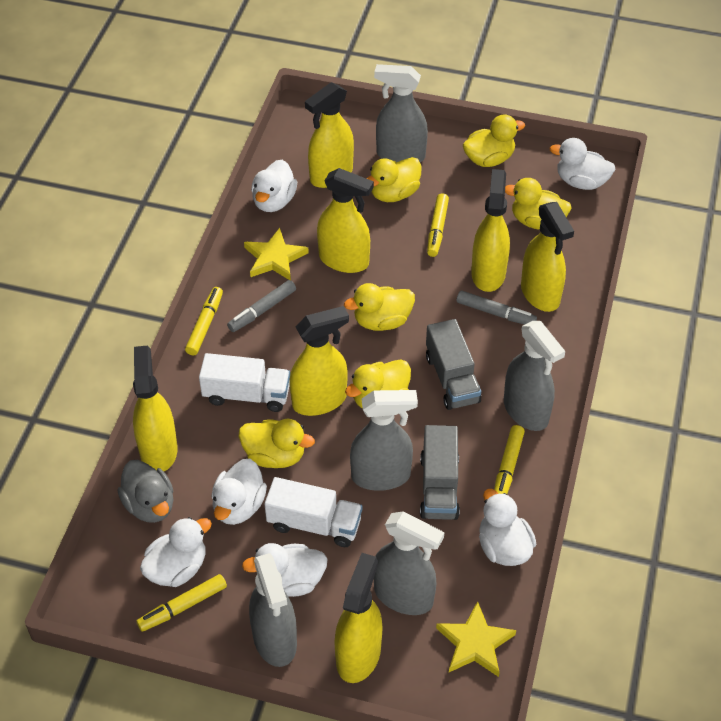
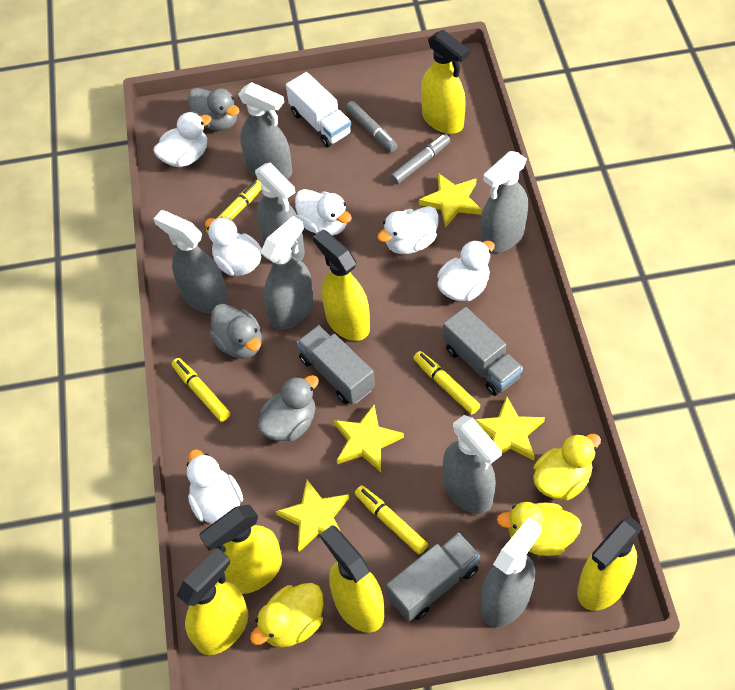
grey duck: 1 -> 3
grey spray bottle: 5 -> 7
grey truck: 2 -> 3
white truck: 2 -> 1
yellow duck: 6 -> 3
yellow spray bottle: 7 -> 6
yellow star: 2 -> 4

